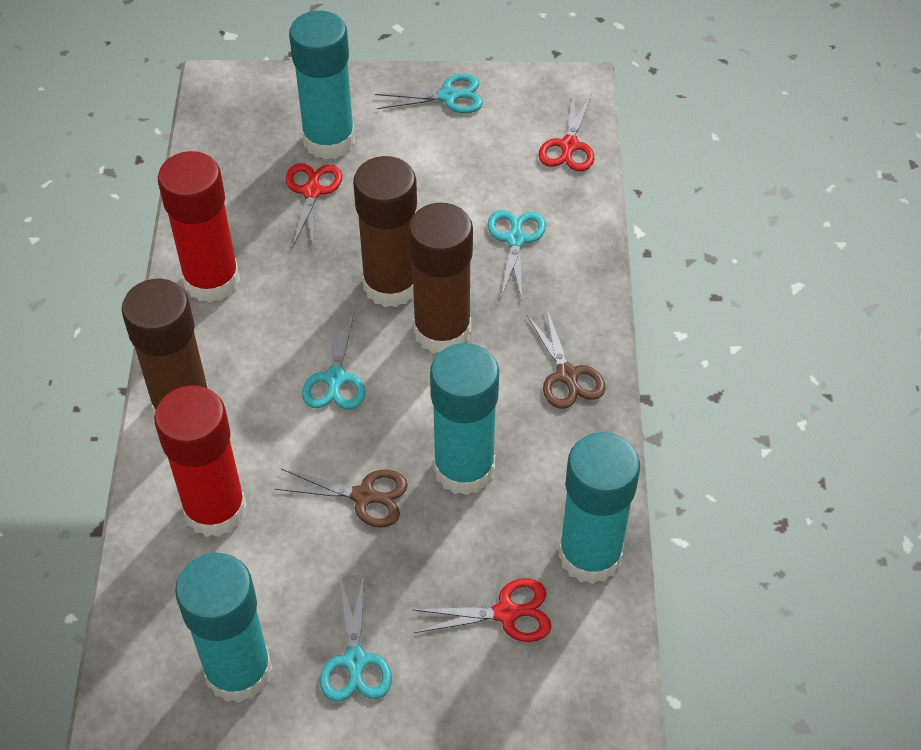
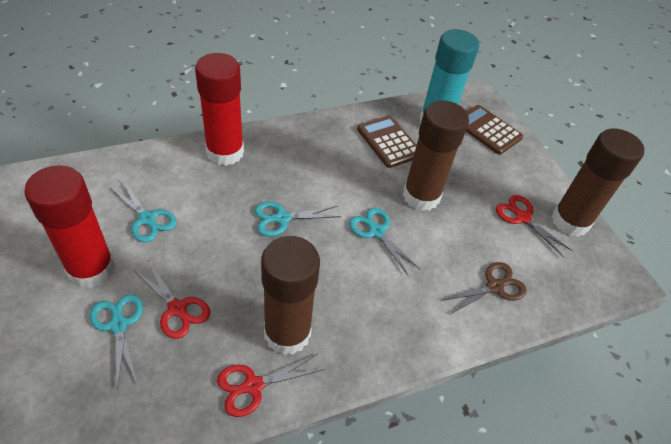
brown calculator: 0 -> 2
brown scissors: 2 -> 1
turquoise glue stick: 4 -> 1

